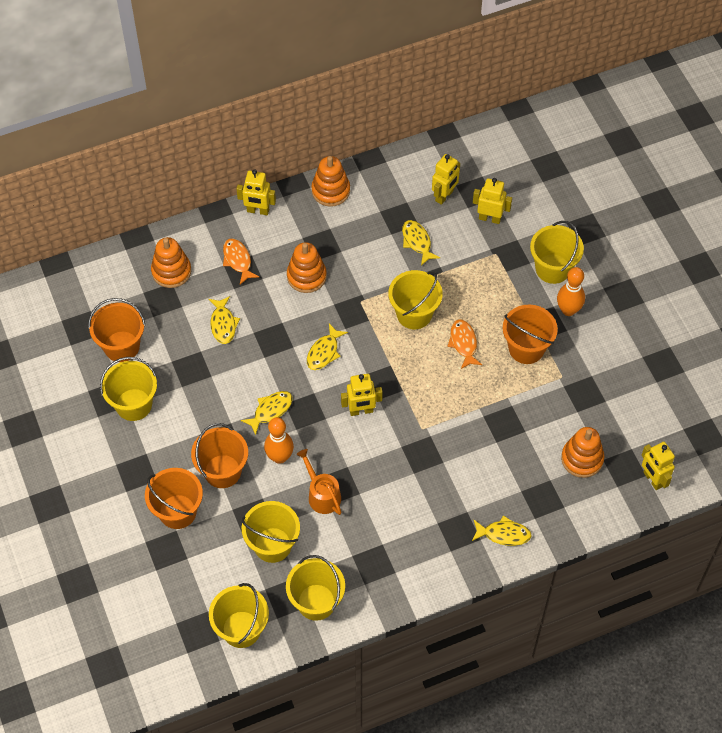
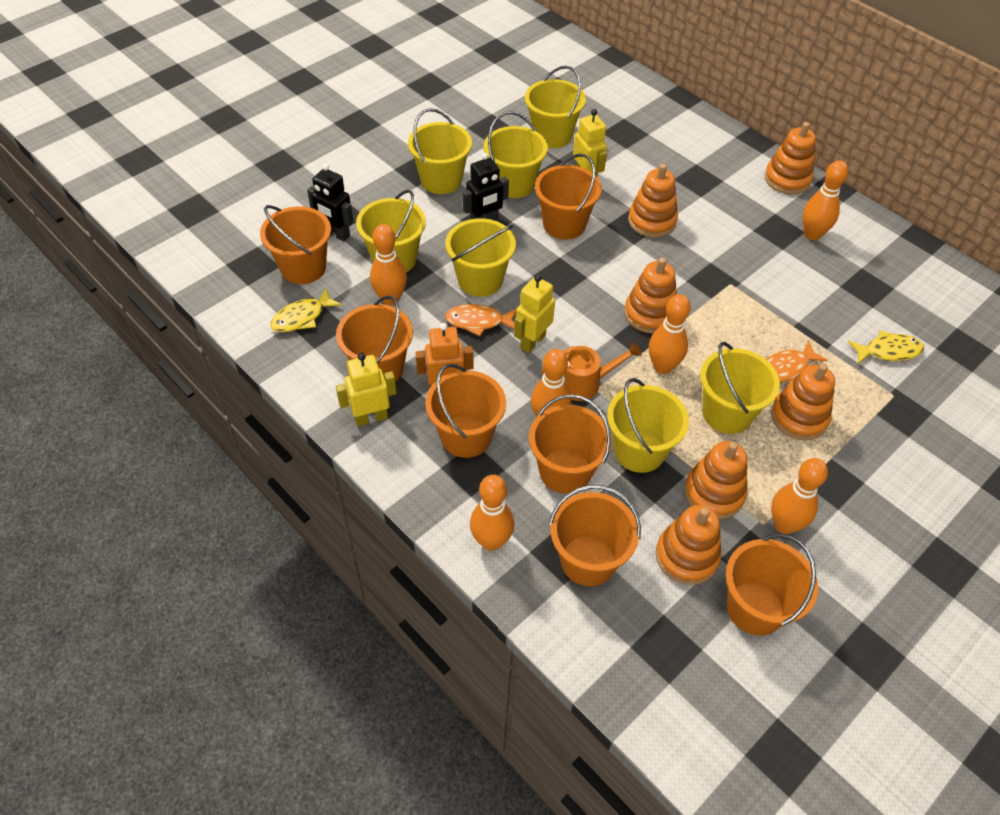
black robot: 0 -> 2
orange bowling pin: 2 -> 6
orange bucket: 4 -> 7
orange robot: 0 -> 1
orange stacking toy: 4 -> 6
yellow bucket: 6 -> 7
yellow fish: 5 -> 2
yellow robot: 5 -> 3

